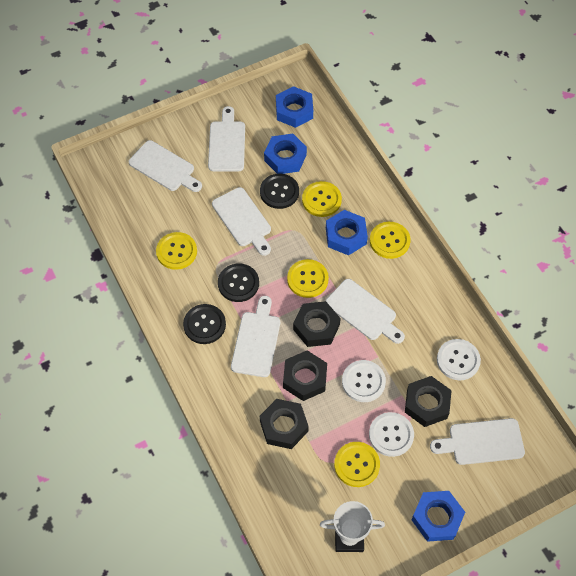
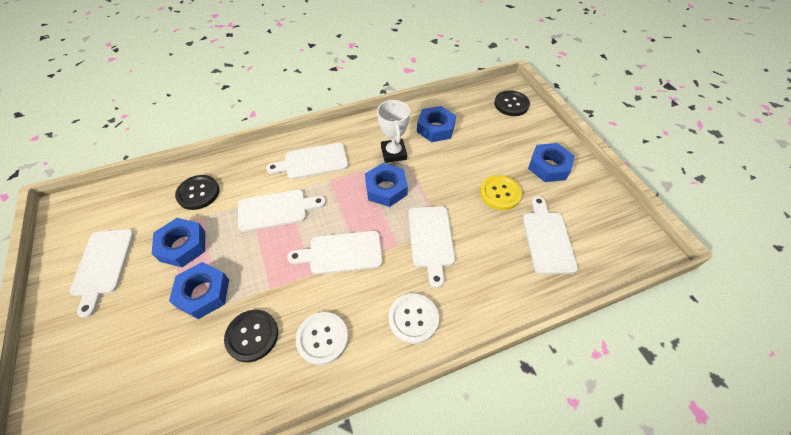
black nut: 4 -> 0
blue nut: 4 -> 5
white button: 3 -> 2
yellow button: 5 -> 1

